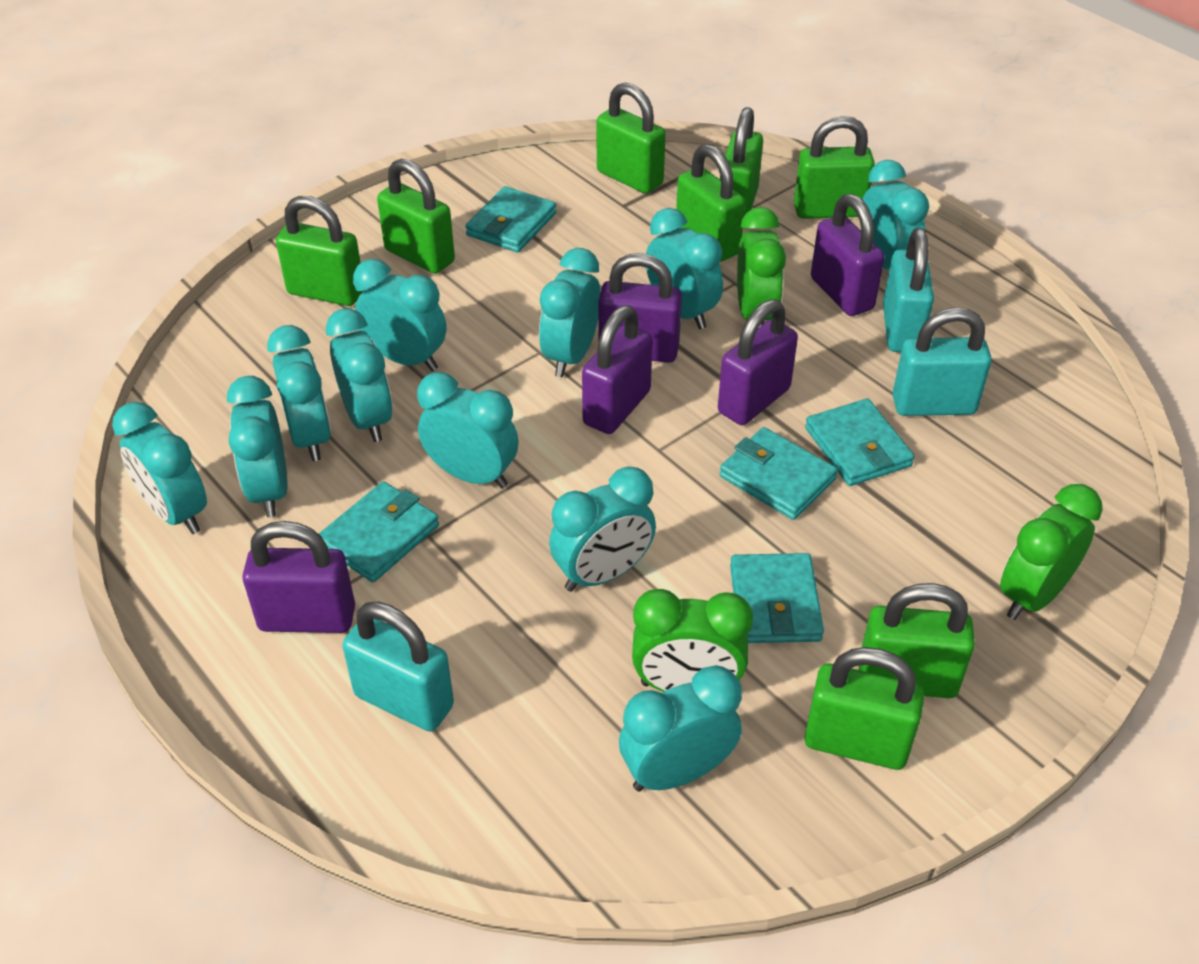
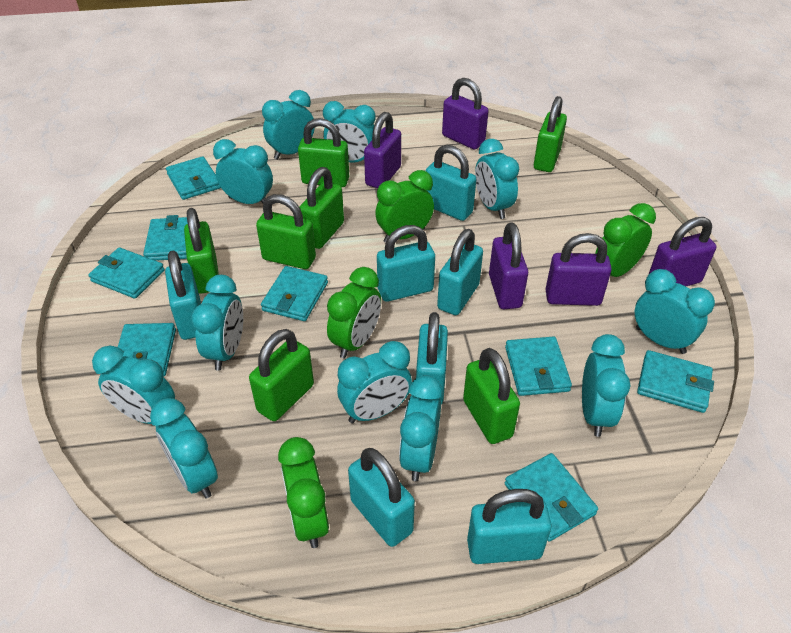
green clock: 3 -> 4
green padlock: 8 -> 7
turquoise padlock: 3 -> 7
turquoise wallet: 5 -> 8

